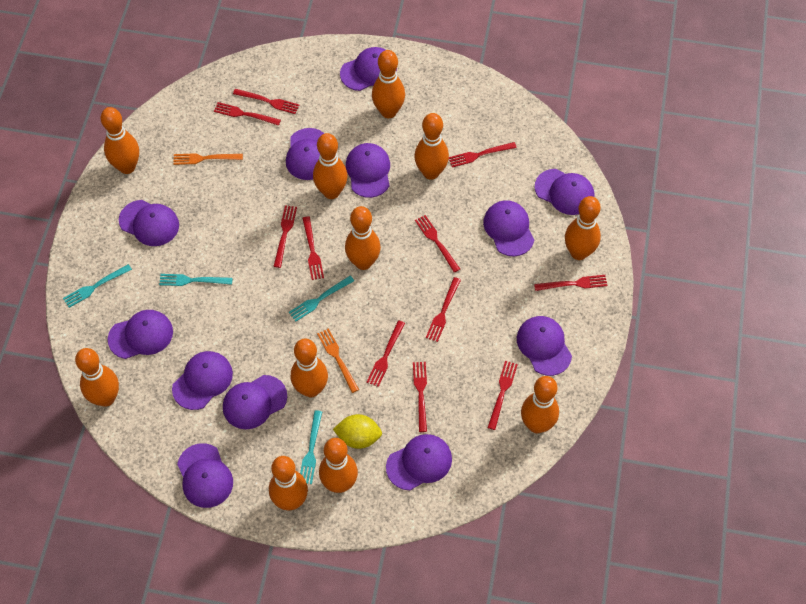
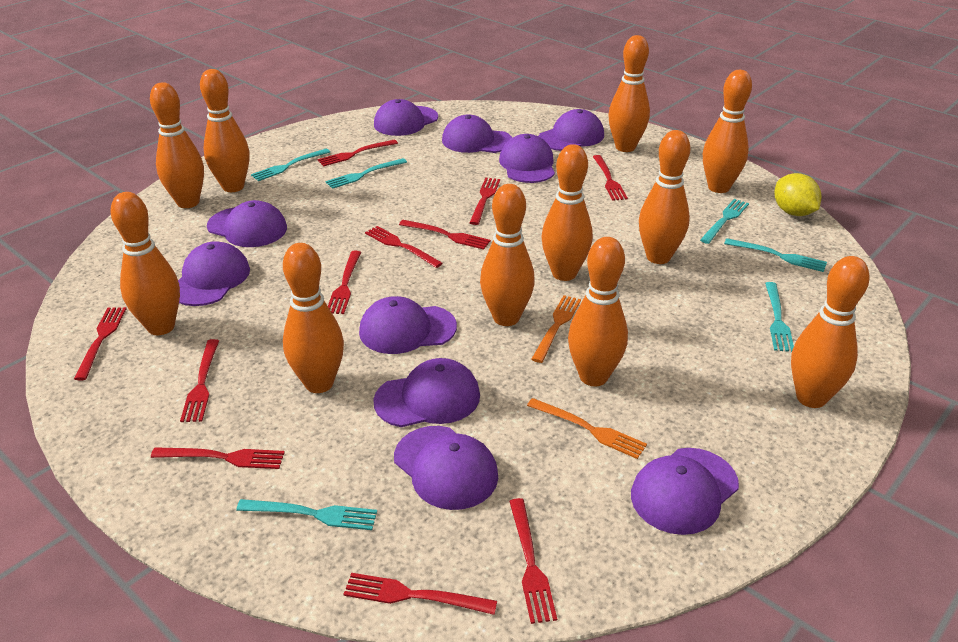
purple cap: 12 -> 10
turquoise fork: 4 -> 6

